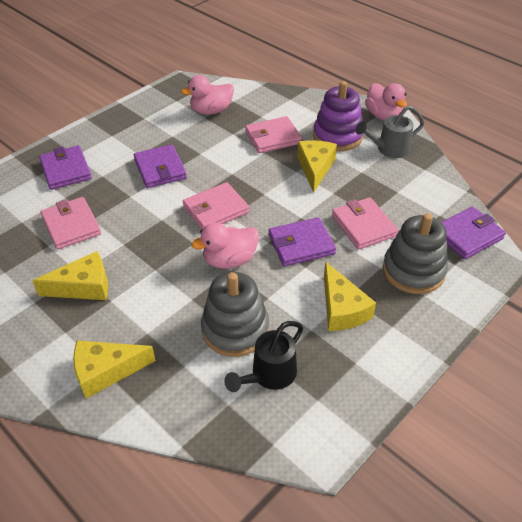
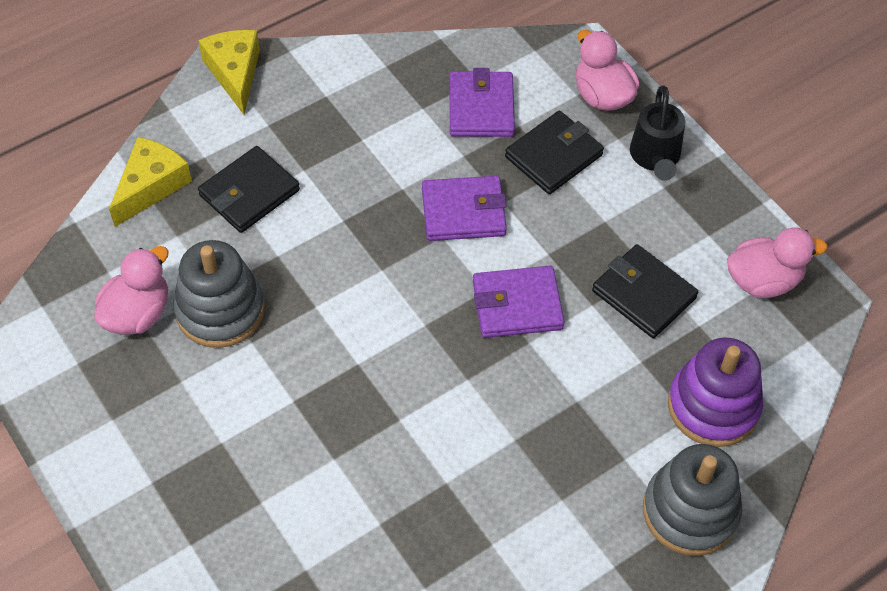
black wallet: 0 -> 3
grey watering can: 1 -> 0
pink wallet: 4 -> 0
purple wallet: 4 -> 3
yellow cheese: 4 -> 2

